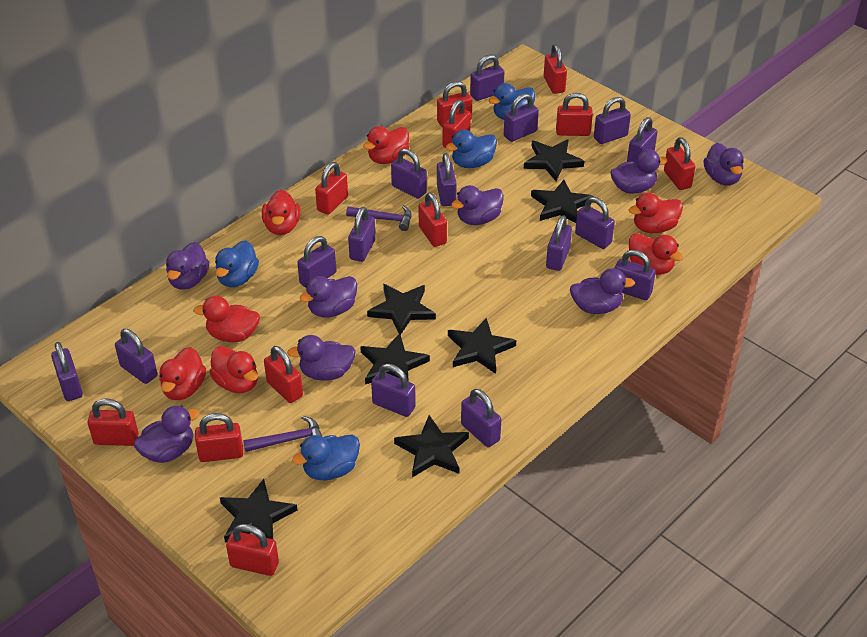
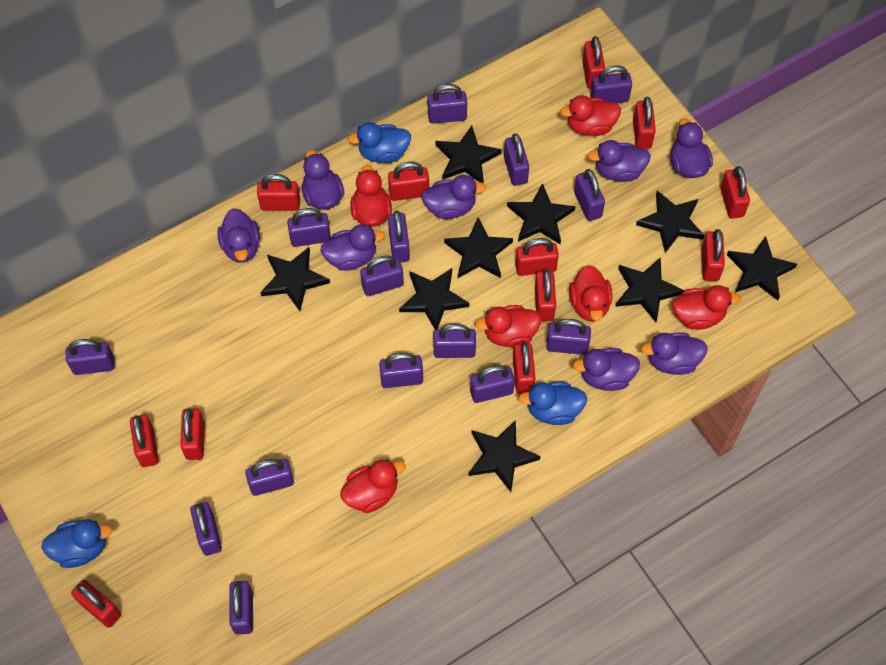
black star: 7 -> 9
blue duck: 4 -> 3
purple hammer: 2 -> 0
red duck: 7 -> 6
red padlock: 11 -> 12

